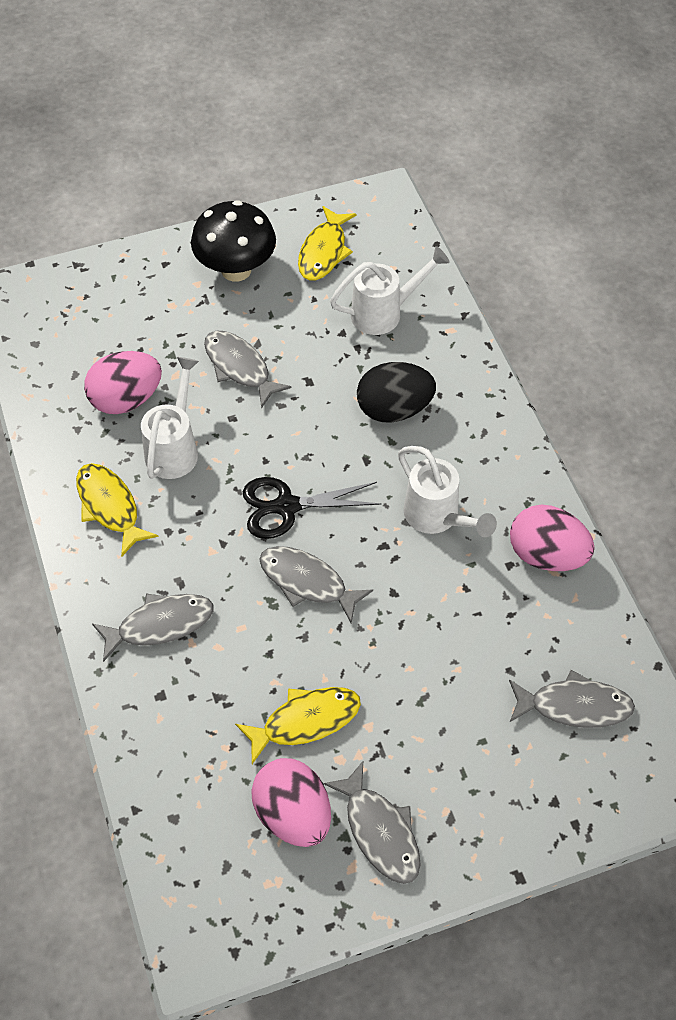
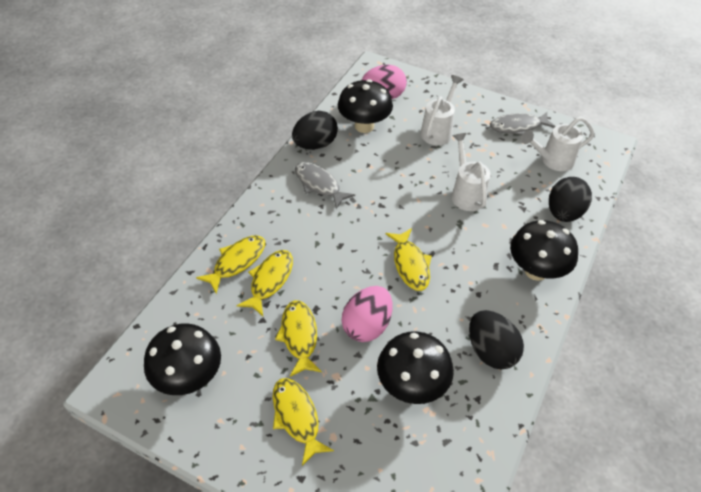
black egg: 1 -> 3
black mushroom: 1 -> 4
black scissors: 1 -> 0
grey fish: 5 -> 2
pink egg: 3 -> 2
yellow fish: 3 -> 5

